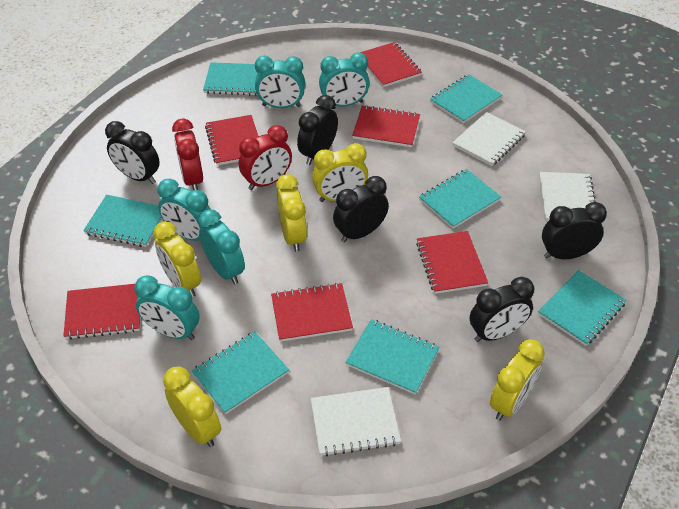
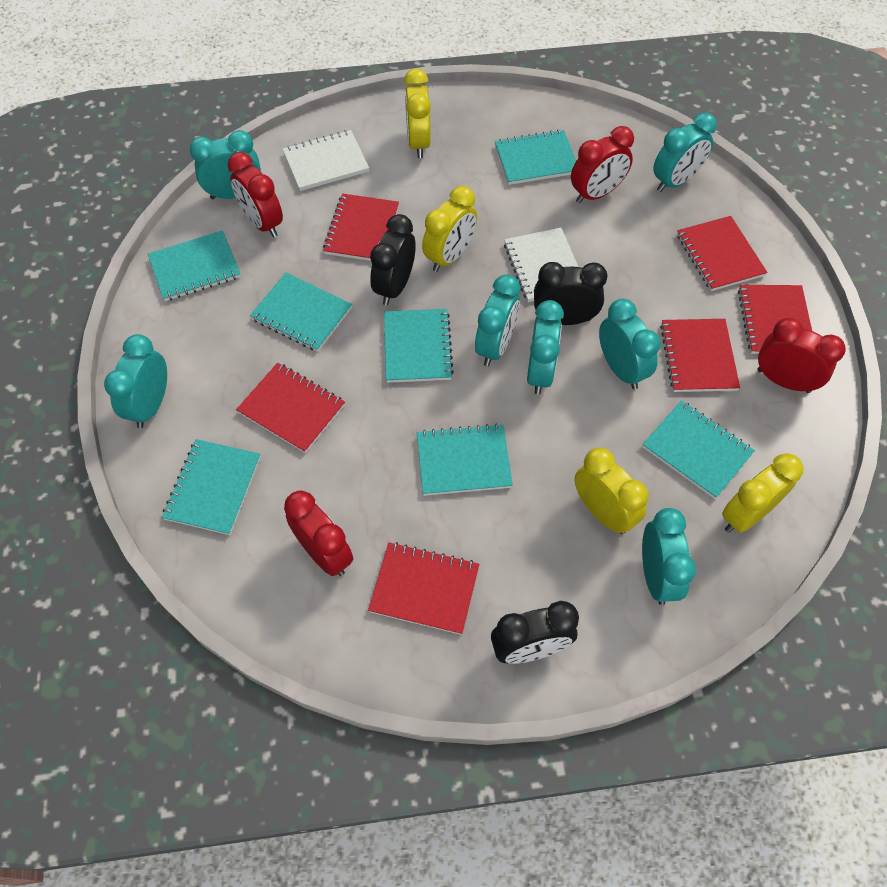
black clock: 5 -> 3
red clock: 2 -> 4
turquoise clock: 5 -> 7
white notebook: 3 -> 2
yellow clock: 5 -> 4

